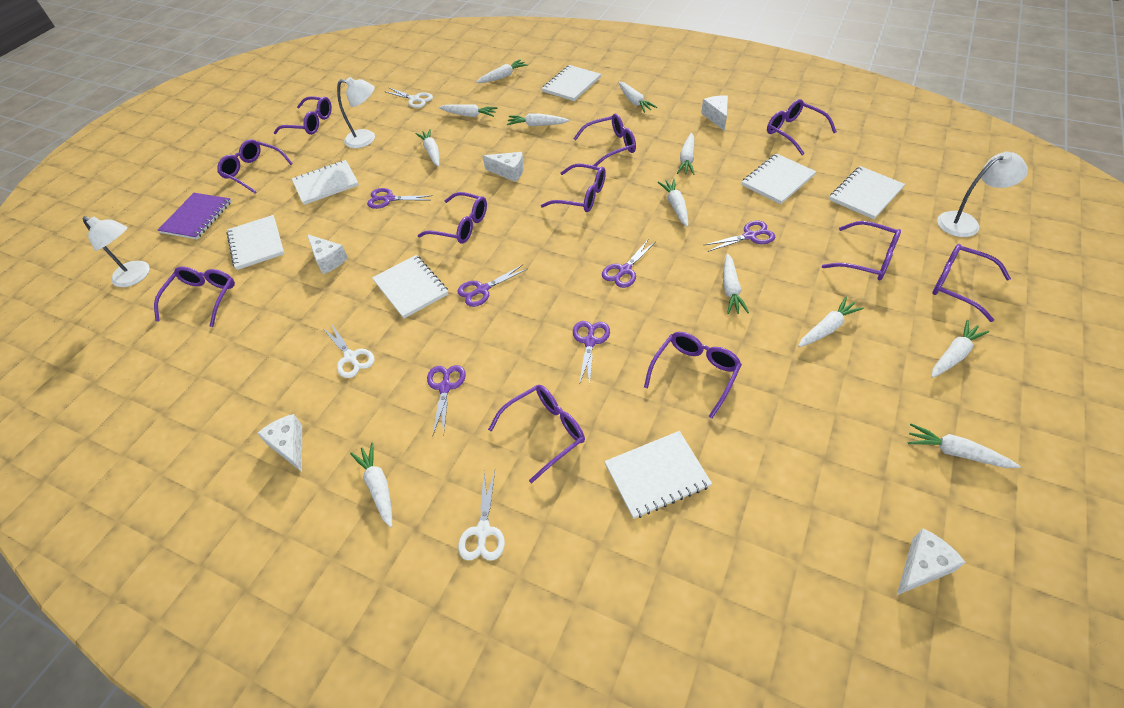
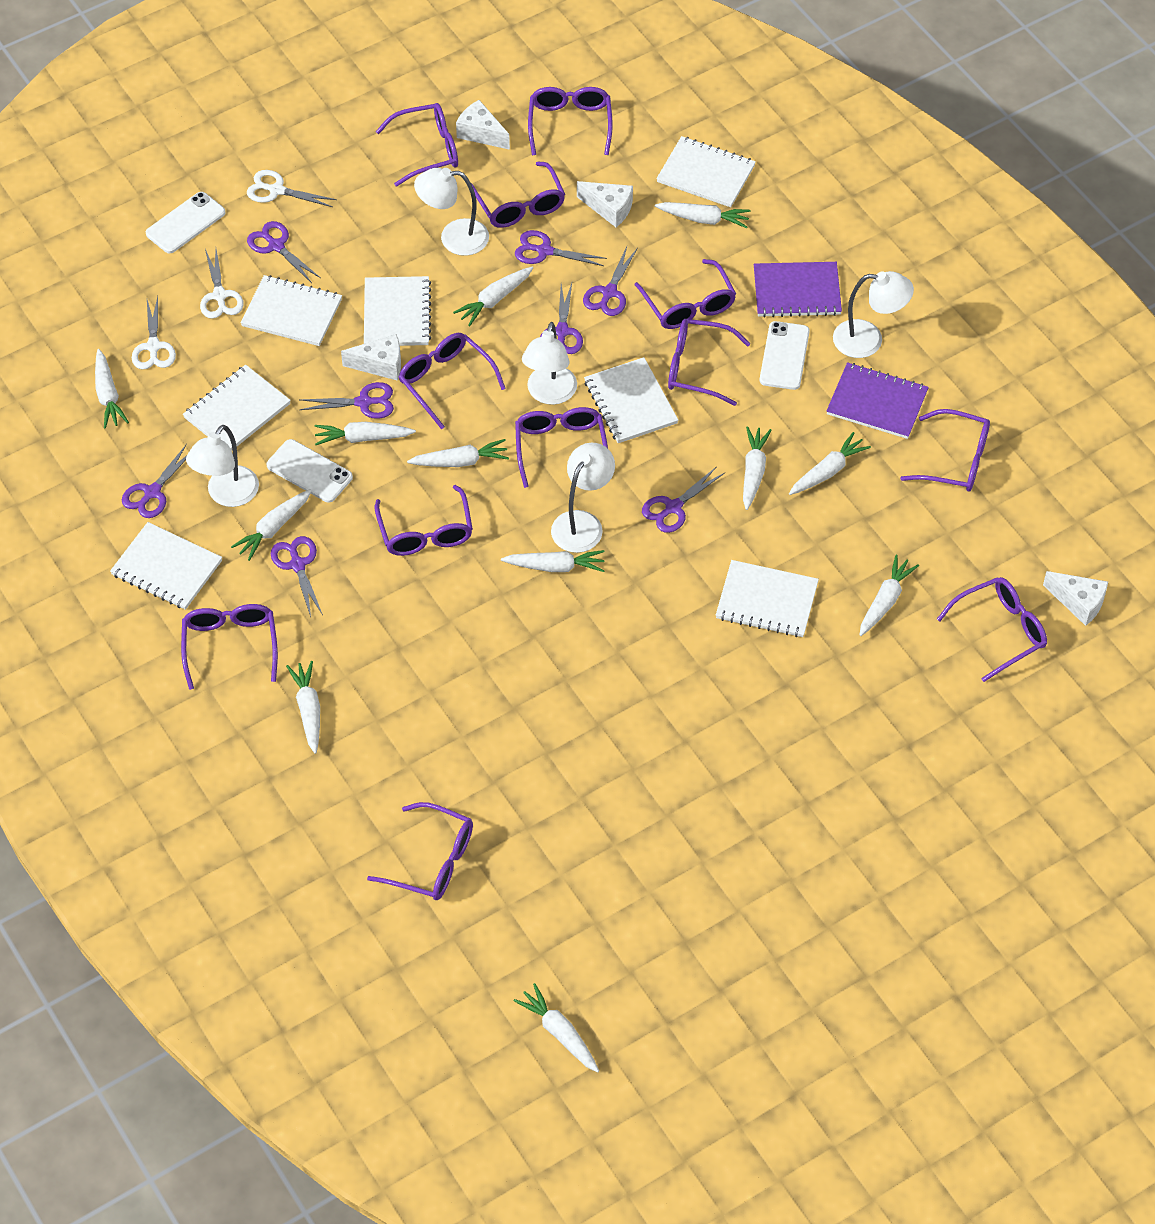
purple glasses: 11 -> 12
purple notebook: 1 -> 2
purple scissors: 6 -> 8
white cheese: 5 -> 4
white lamp: 3 -> 5
white phone: 0 -> 3

